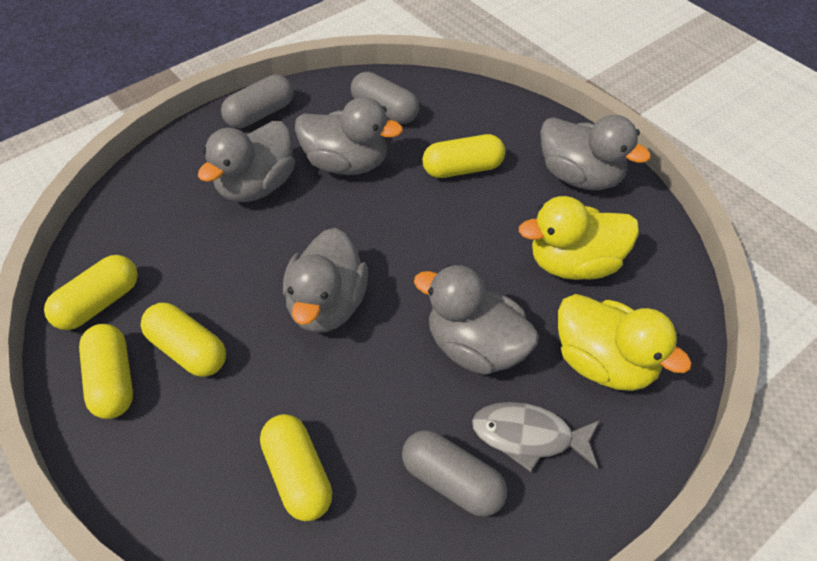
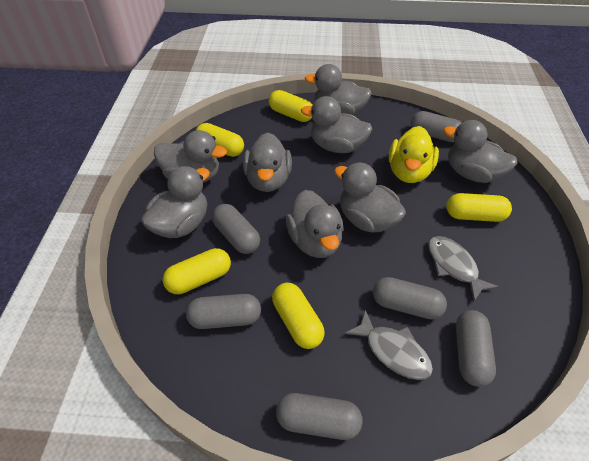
grey capsule: 3 -> 6
grey duck: 5 -> 8
grey fish: 1 -> 2
yellow duck: 2 -> 1

